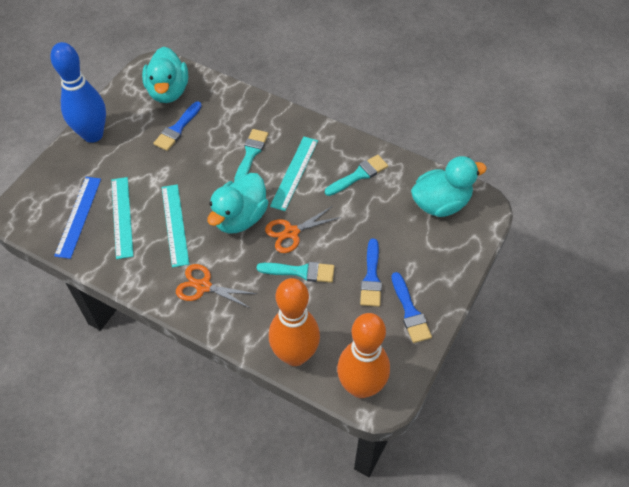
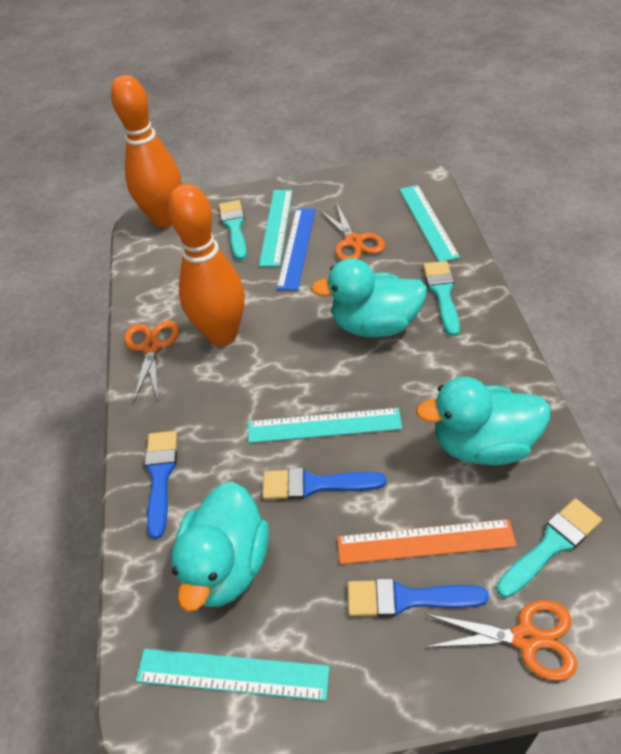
blue bowling pin: 1 -> 0
orange ruler: 0 -> 1
orange scissors: 2 -> 3
turquoise ruler: 3 -> 4

